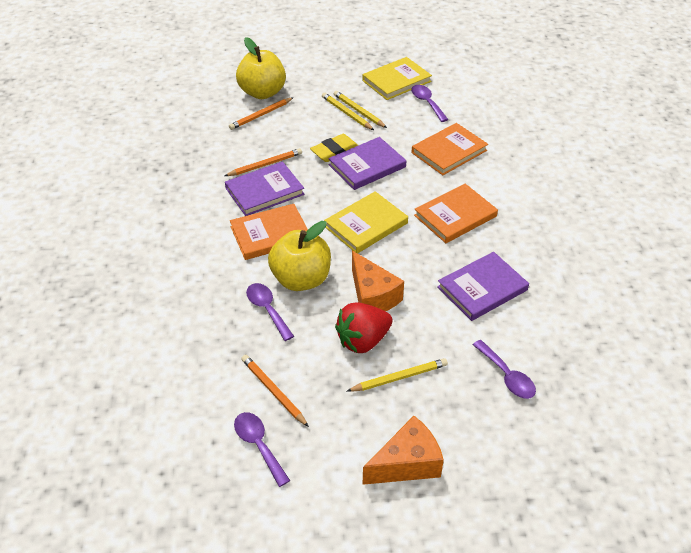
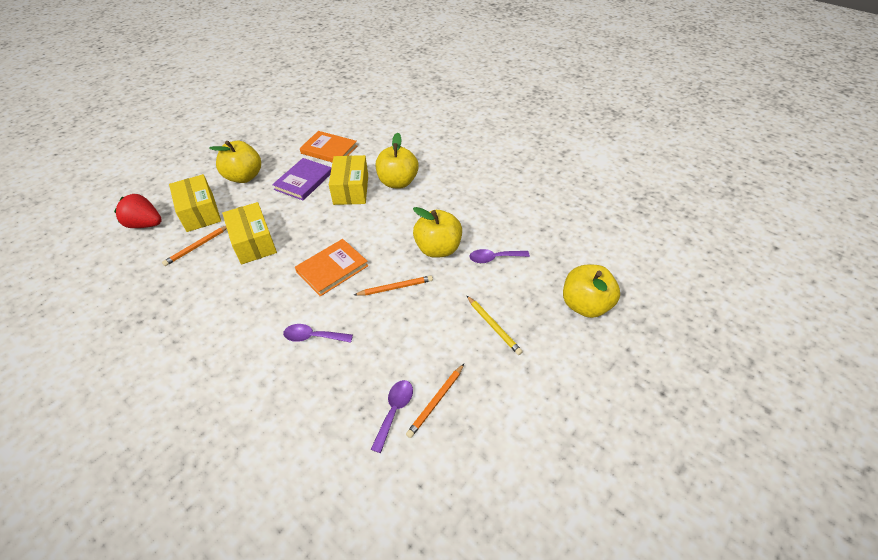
orange book: 3 -> 2
orange cheese: 2 -> 0
purple book: 3 -> 1
purple spoon: 4 -> 3
yellow apple: 2 -> 4
yellow book: 2 -> 0
yellow box: 0 -> 3
yellow eraser: 1 -> 0
yellow pencil: 3 -> 1

